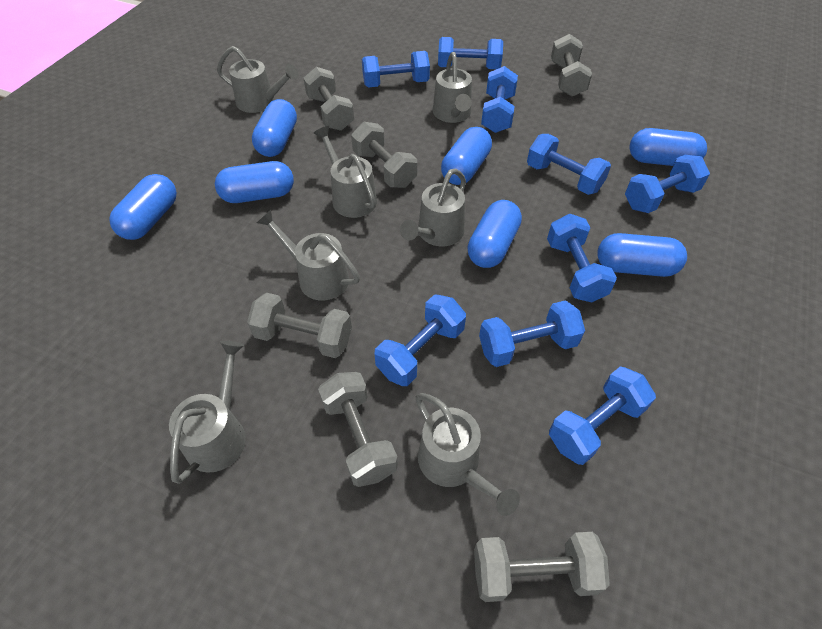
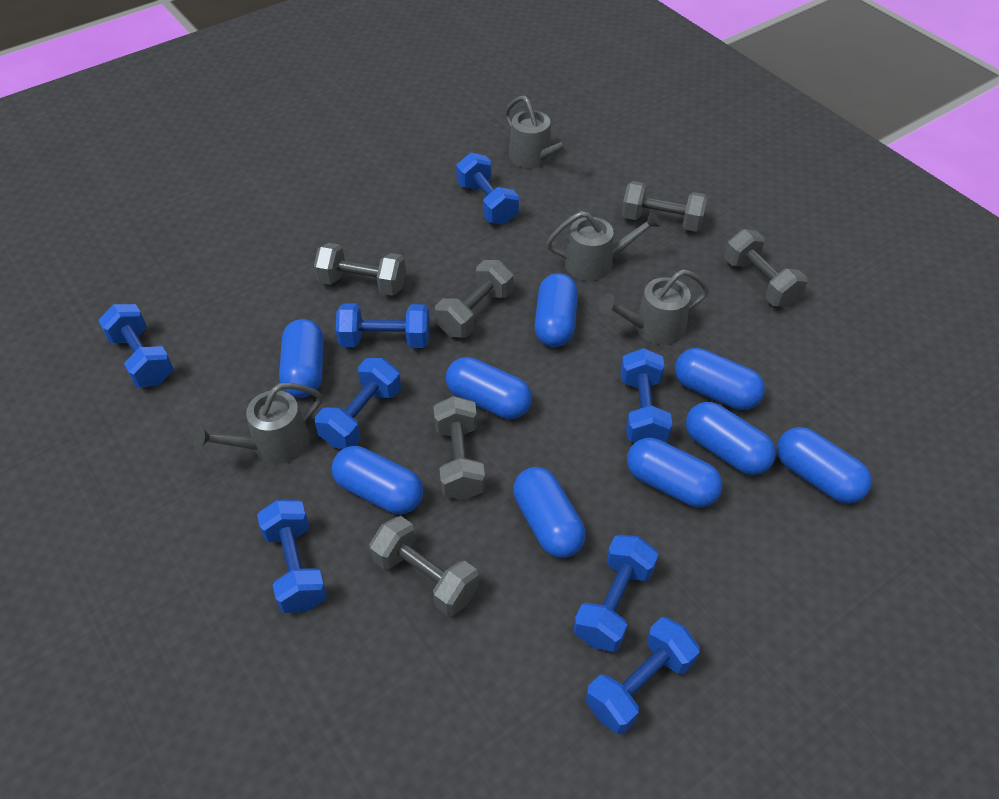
blue capsule: 7 -> 9
blue dumbbell: 9 -> 8
grey watering can: 7 -> 4

